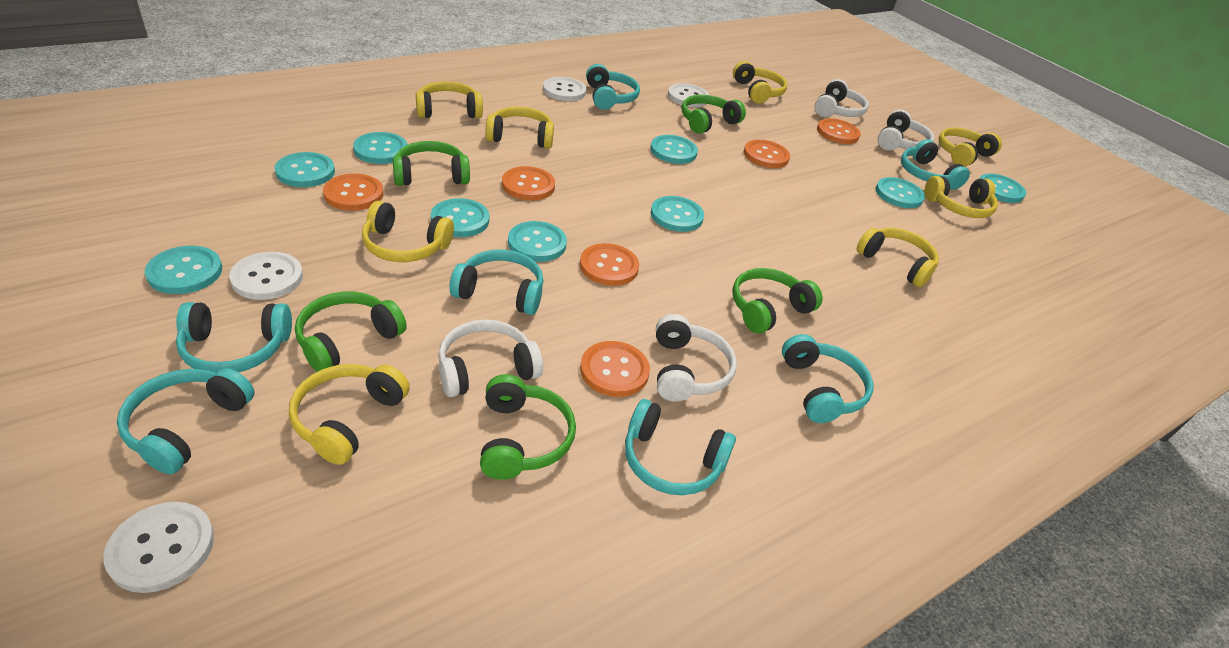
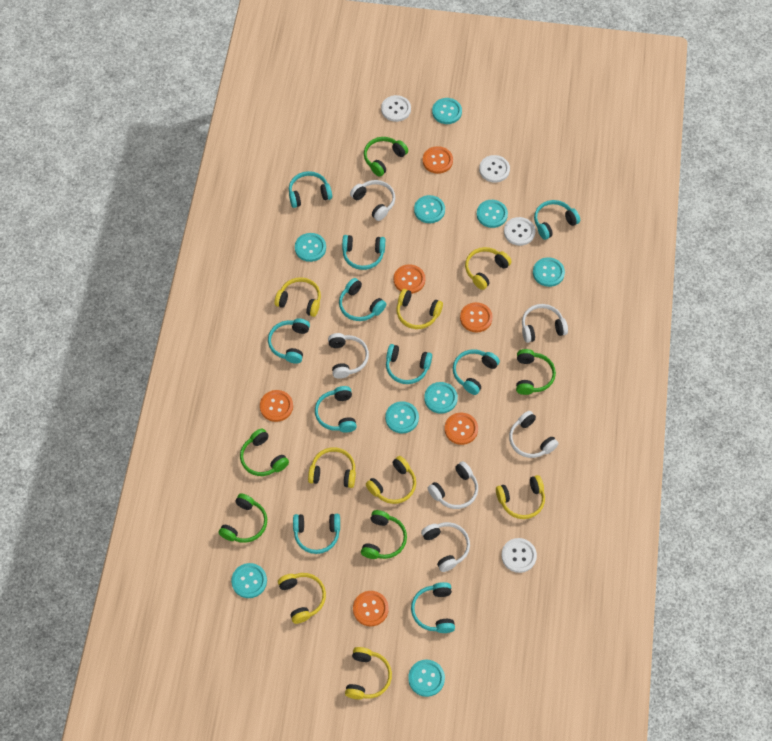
turquoise headphones: 7 -> 10
white headphones: 4 -> 6

